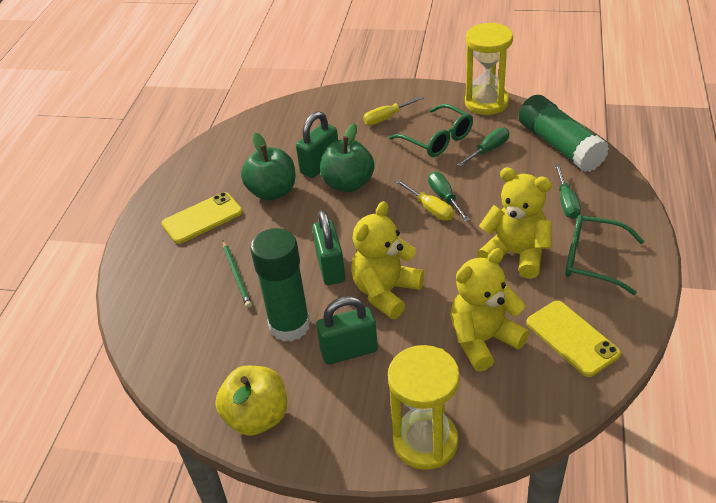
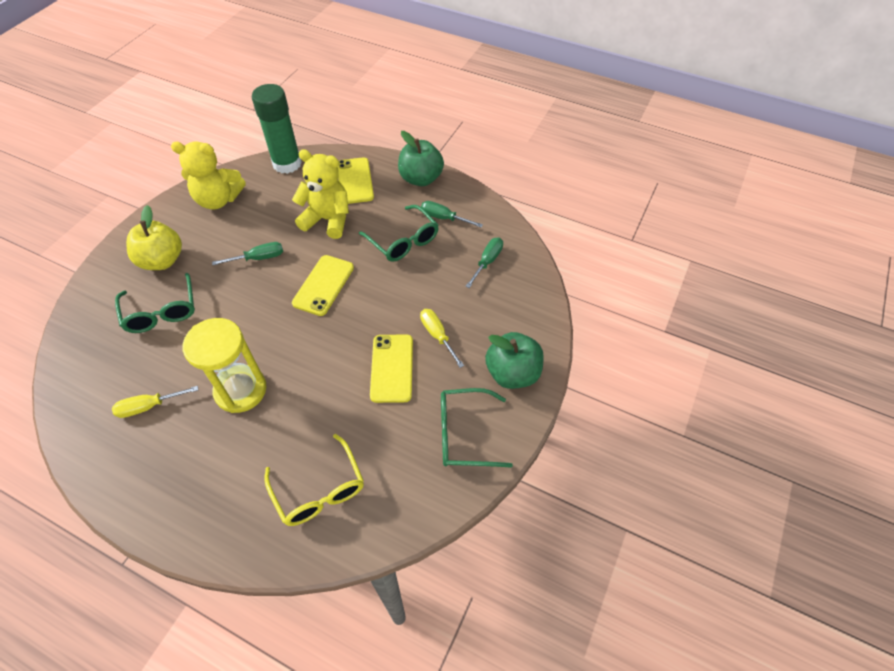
green glasses: 2 -> 3
green glue stick: 2 -> 1
green padlock: 3 -> 0
green pencil: 1 -> 0
yellow glasses: 0 -> 1
yellow hourglass: 2 -> 1
yellow phone: 2 -> 3
yellow teddy bear: 3 -> 2

